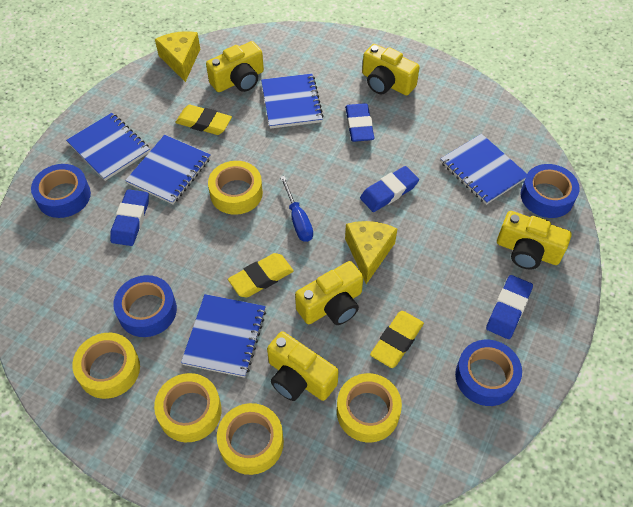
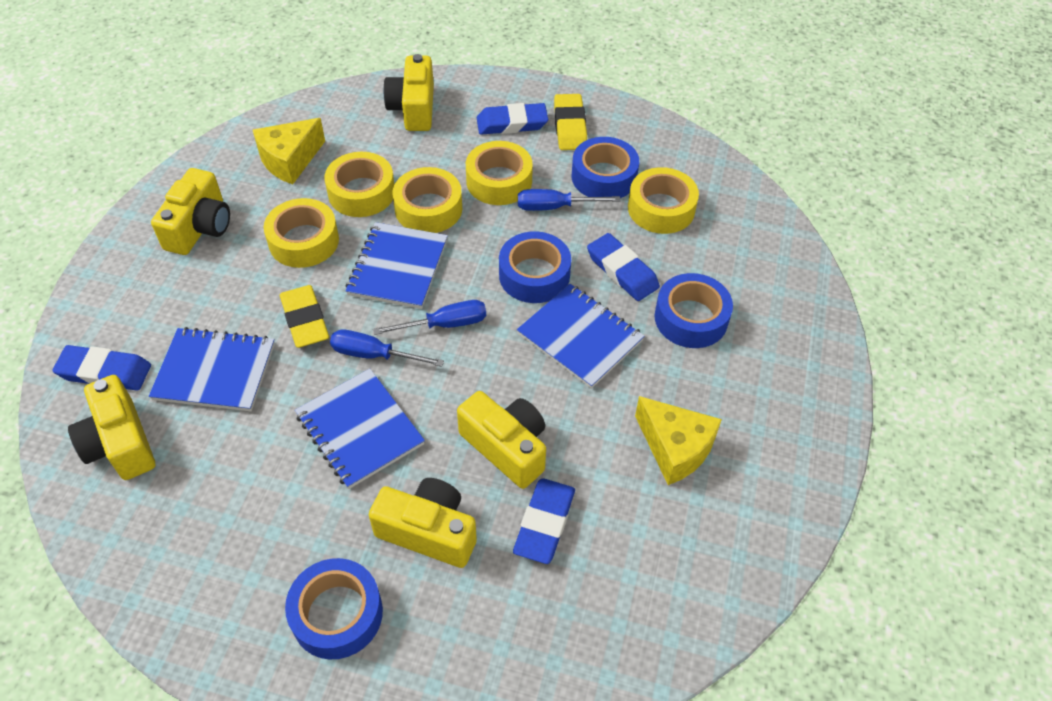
blue notebook: 5 -> 4
blue screwdriver: 1 -> 3
yellow eraser: 3 -> 2

